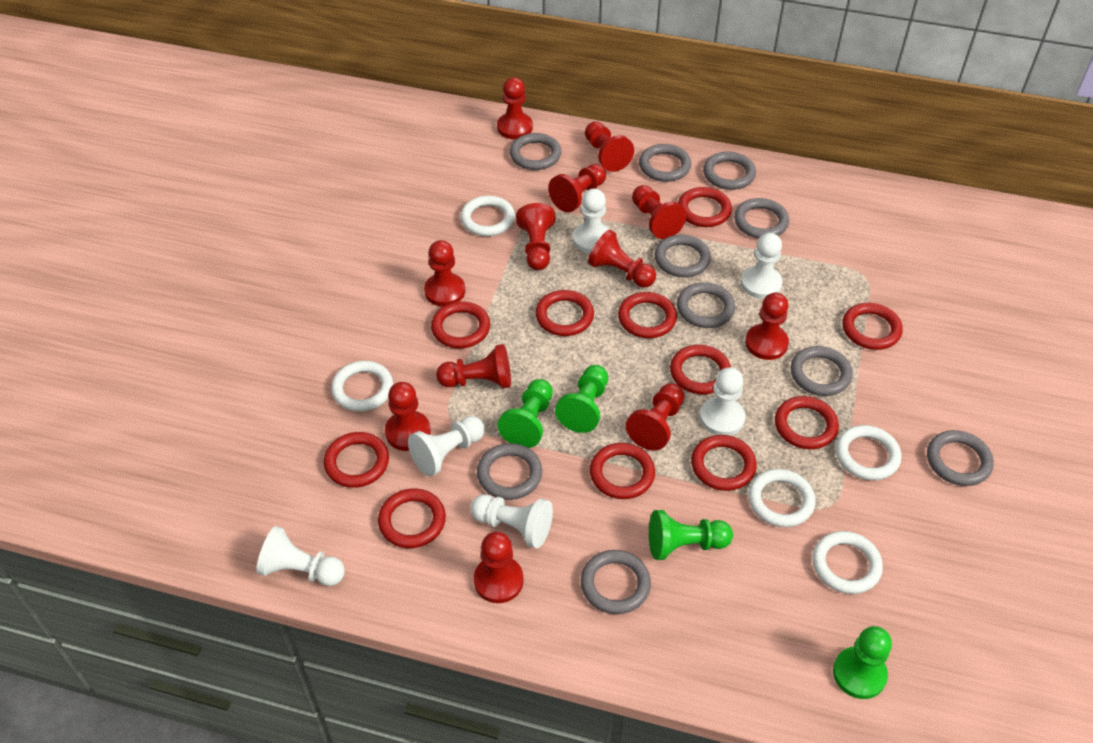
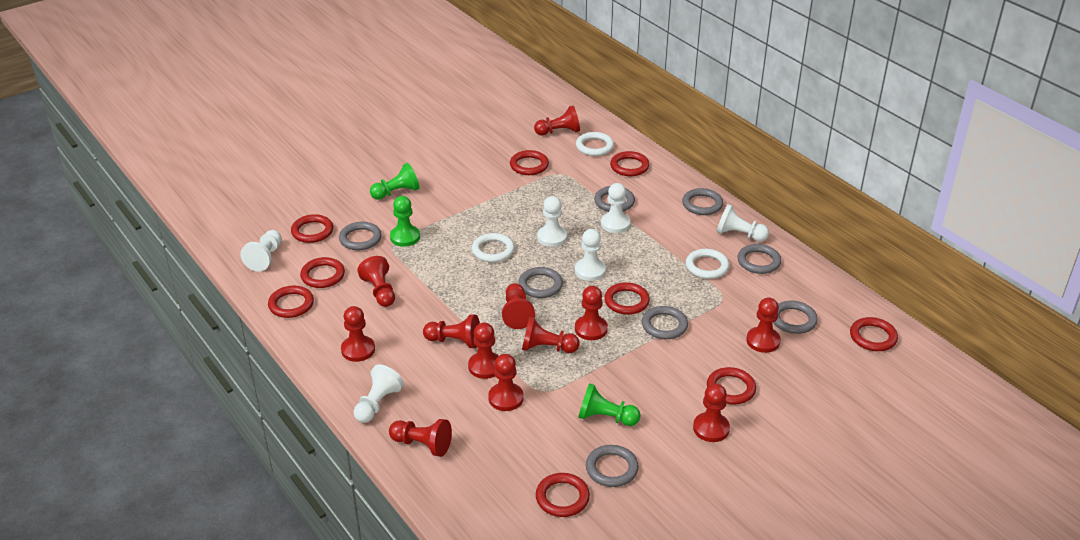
green pawn: 4 -> 3
grey ring: 10 -> 8
red ring: 11 -> 9
white ring: 5 -> 3

